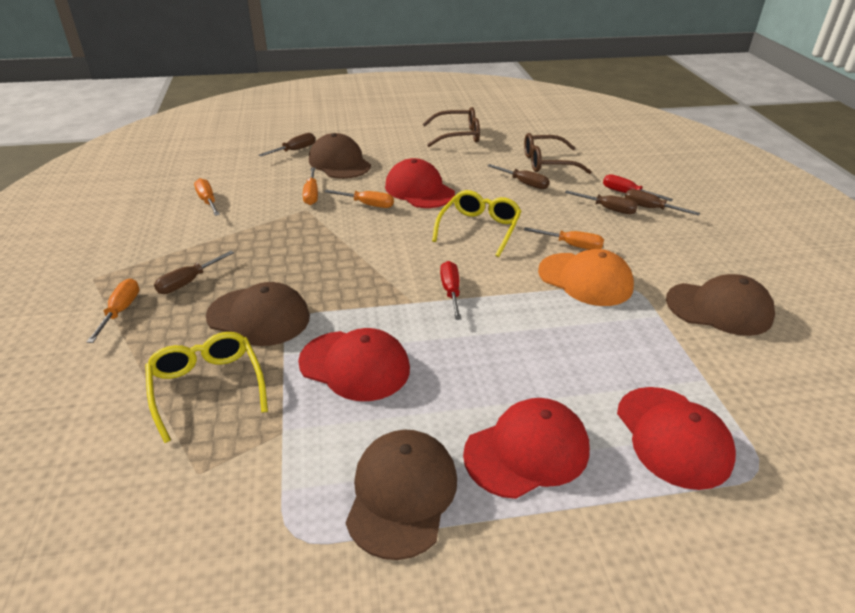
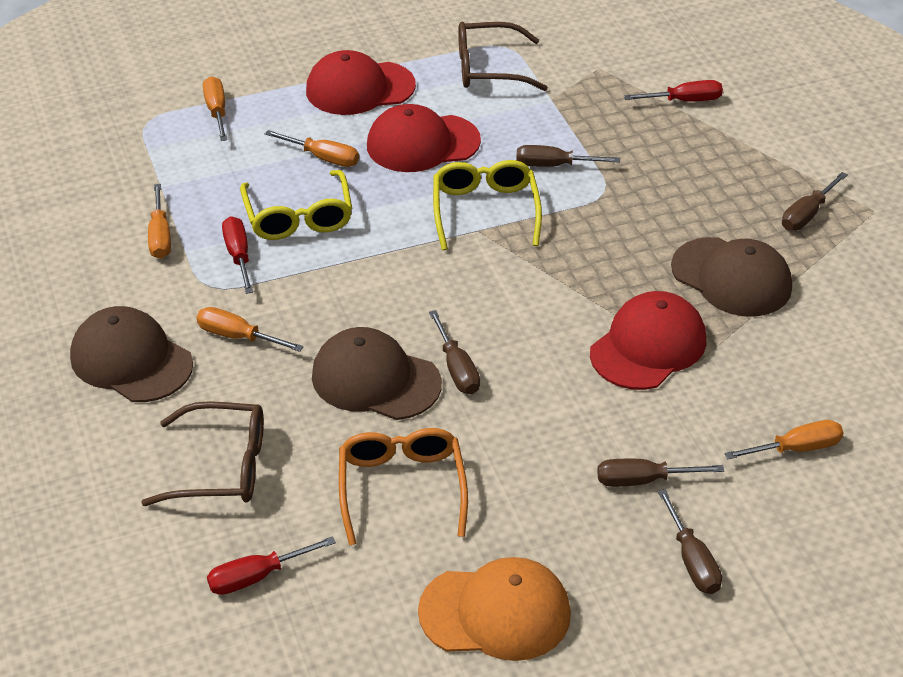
brown cap: 4 -> 3
orange glasses: 0 -> 1
red cap: 4 -> 3
red screwdriver: 2 -> 3

